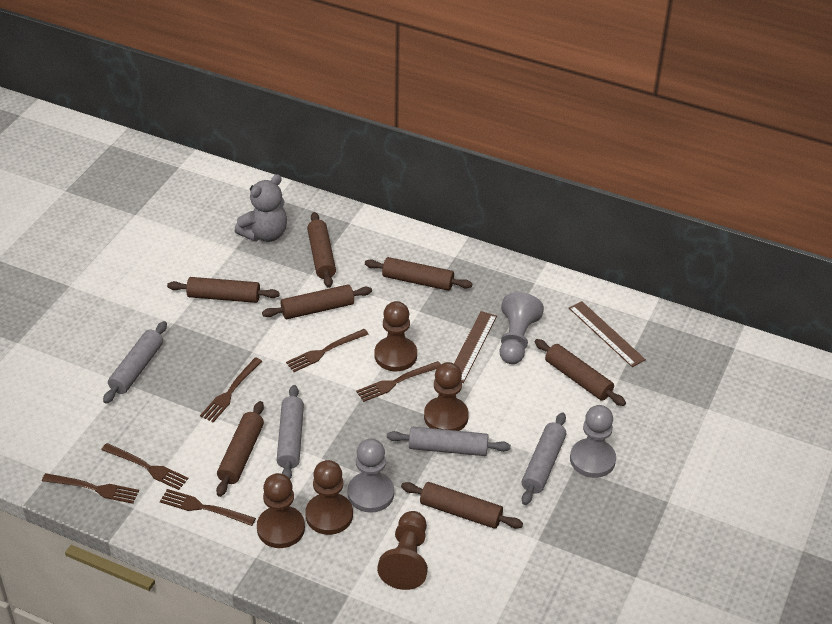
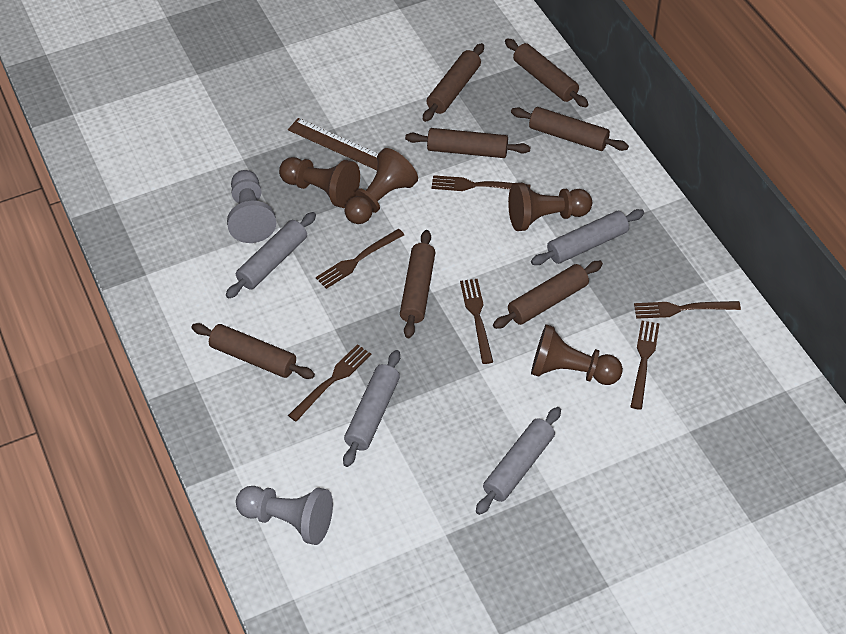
brown pawn: 5 -> 4
brown ruler: 2 -> 1
grey pawn: 3 -> 2
grey teddy bear: 1 -> 0

